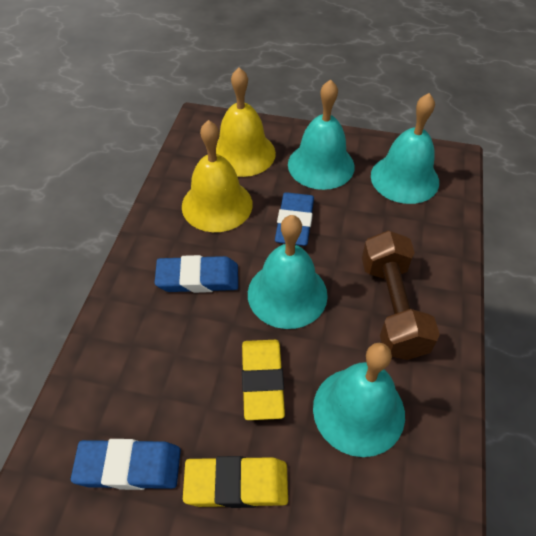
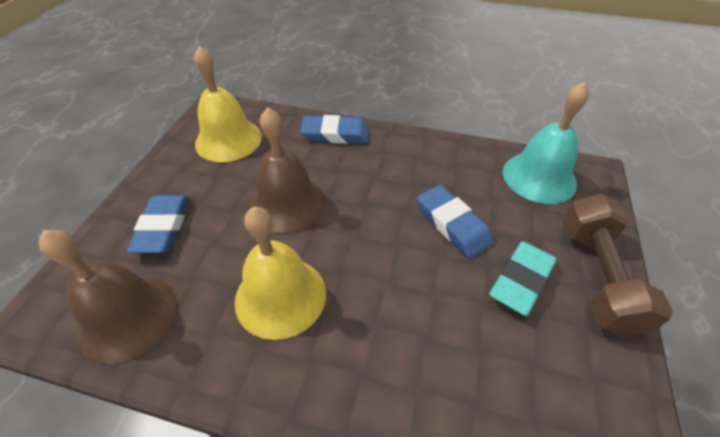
brown bell: 0 -> 2
turquoise bell: 4 -> 1
turquoise eraser: 0 -> 1
yellow eraser: 2 -> 0

